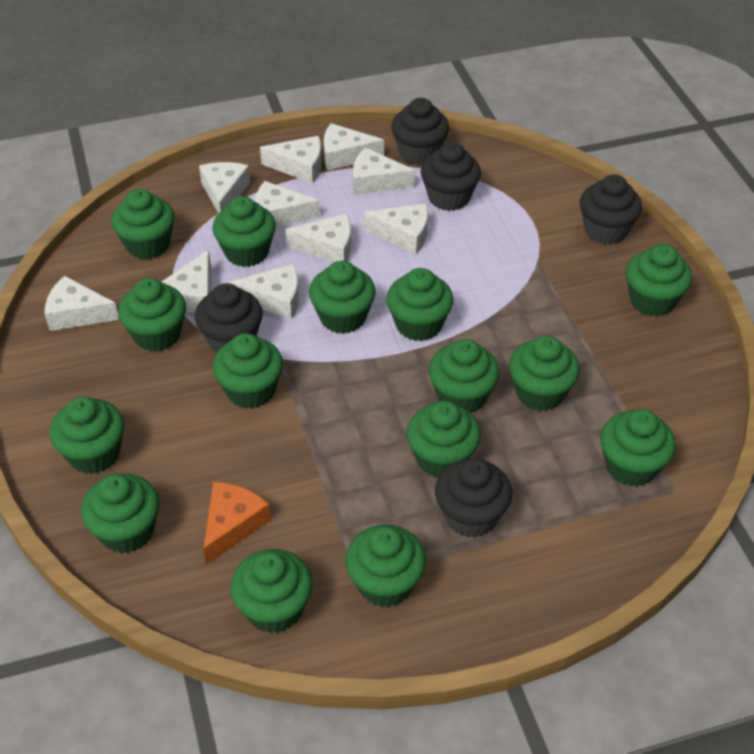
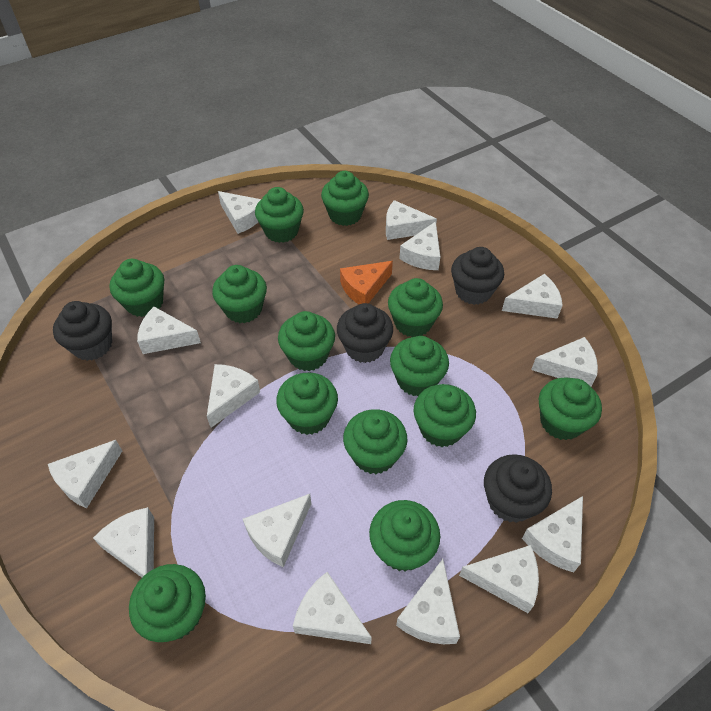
black cupcake: 5 -> 4
green cupcake: 15 -> 13
white cheese: 10 -> 14

